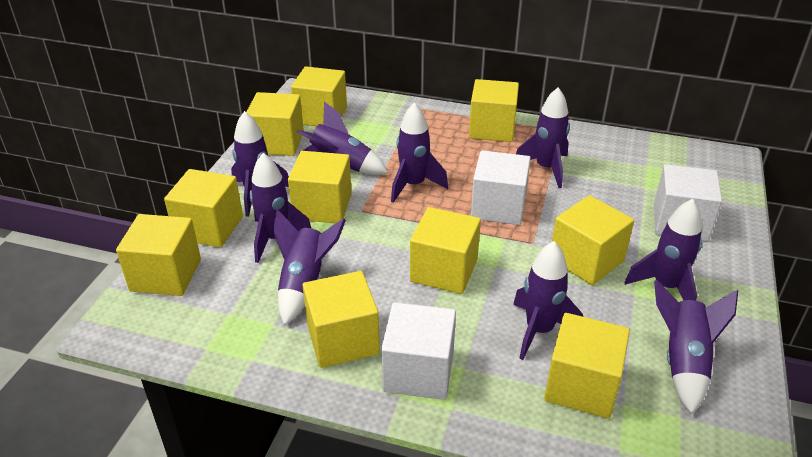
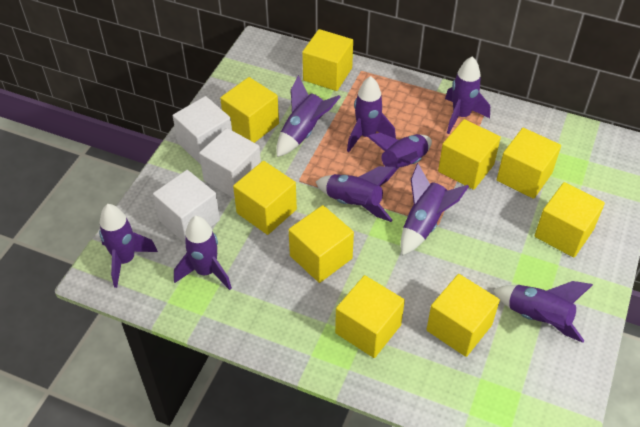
yellow cube: 10 -> 9

